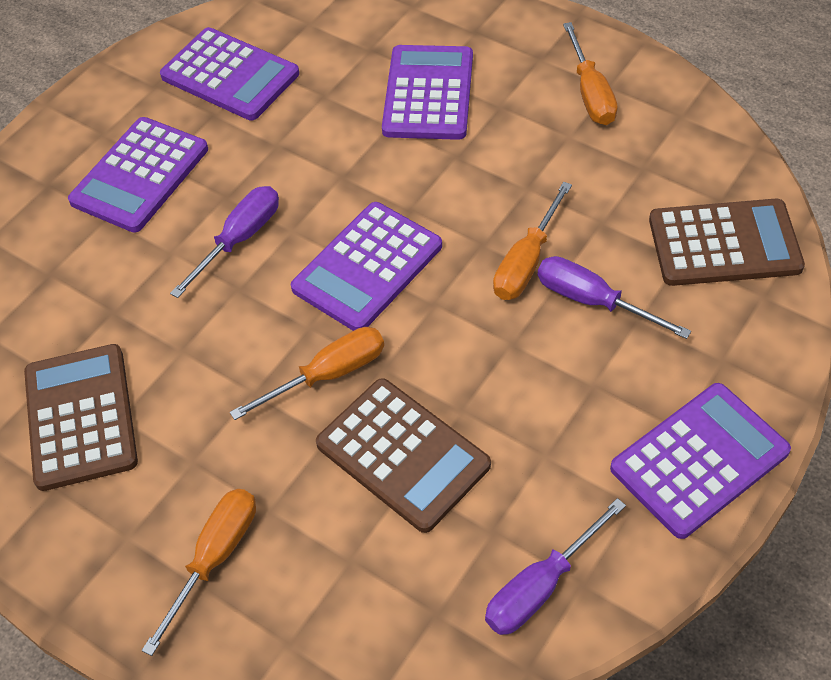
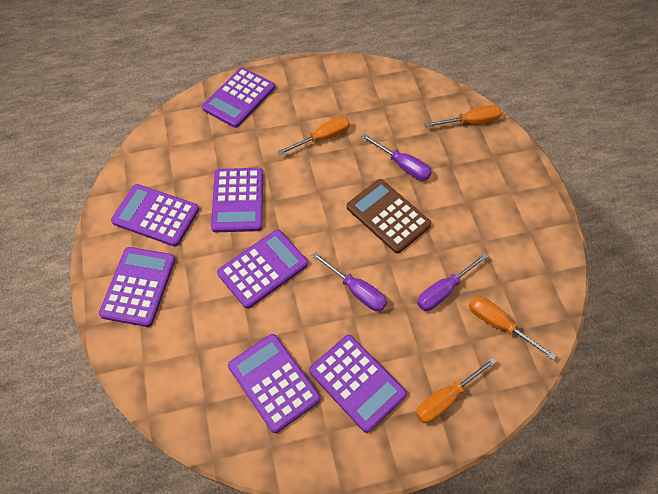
brown calculator: 3 -> 1
purple calculator: 5 -> 7

